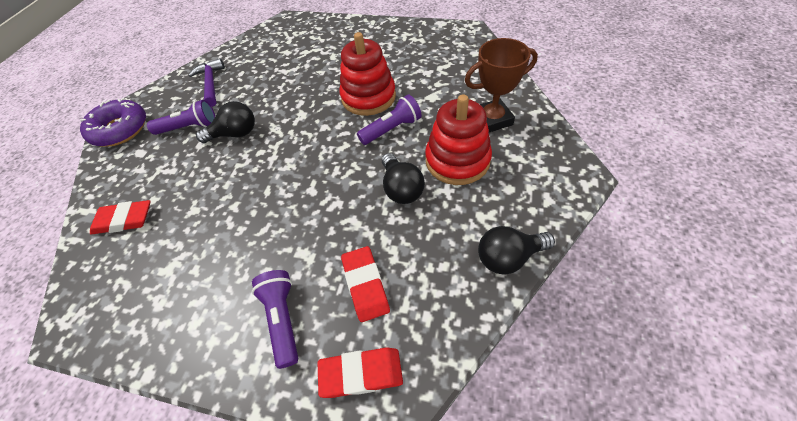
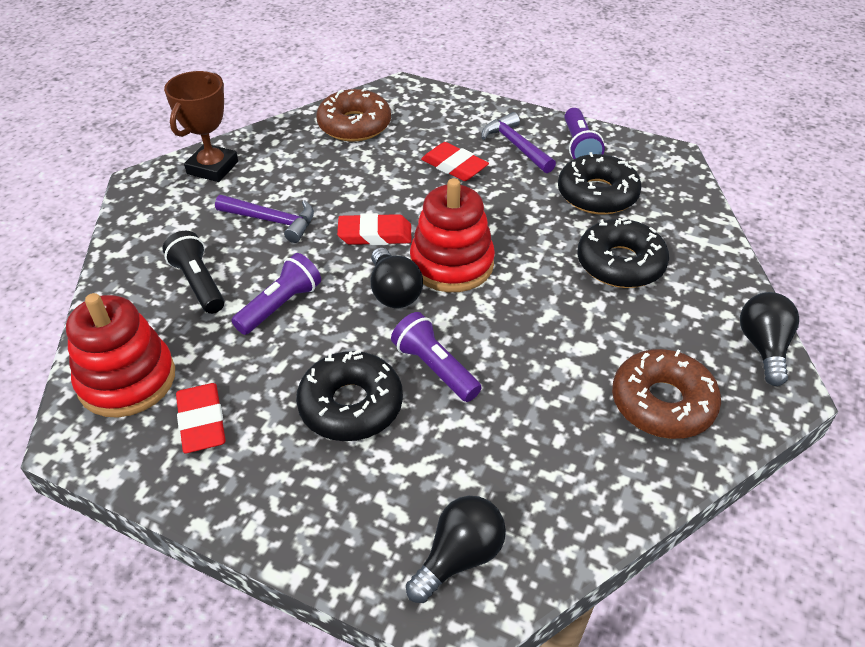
black donut: 0 -> 3
black flashlight: 0 -> 1
brown donut: 0 -> 2
purple donut: 1 -> 0
purple hammer: 1 -> 2

